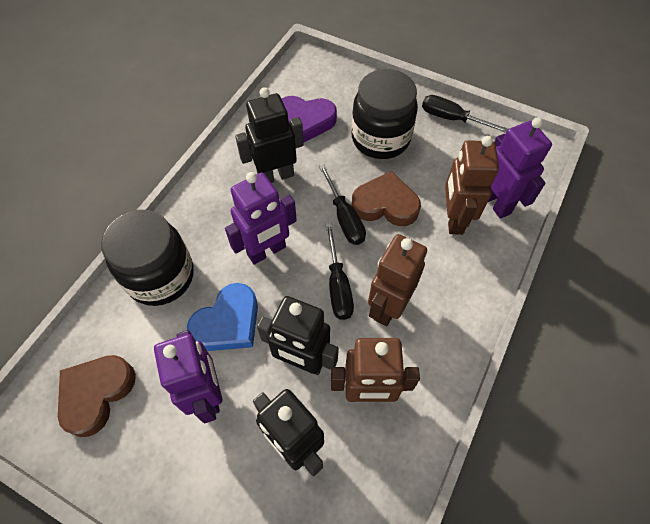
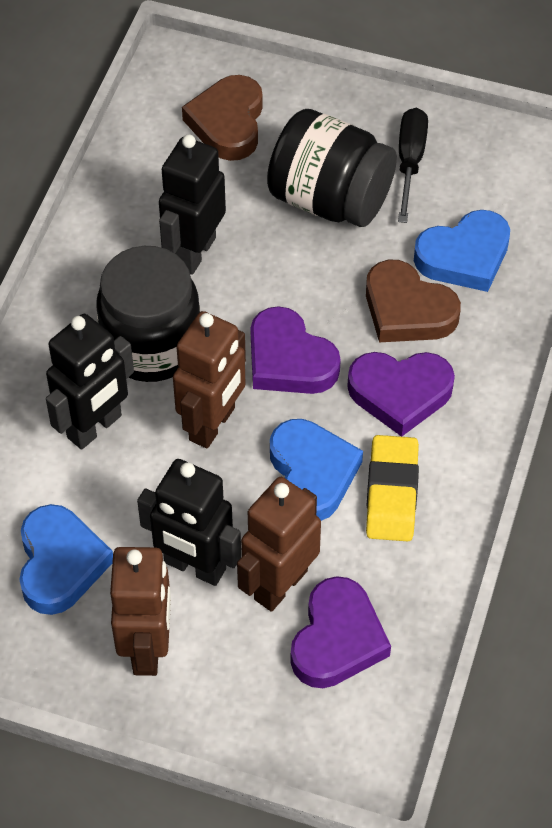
black screwdriver: 3 -> 1
blue heart: 1 -> 3
purple heart: 1 -> 3
purple robot: 3 -> 0
yellow eraser: 0 -> 1

